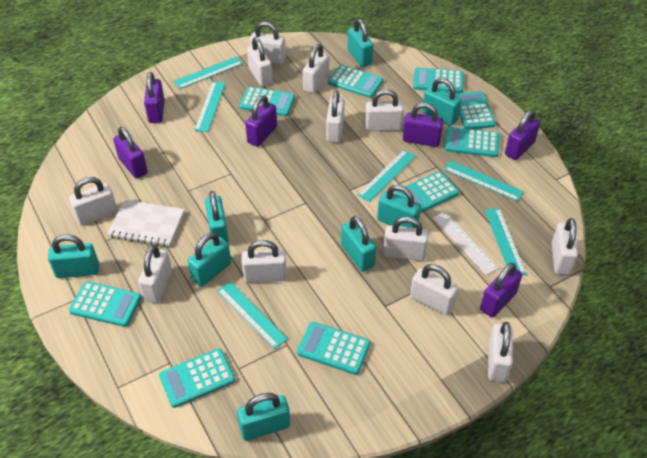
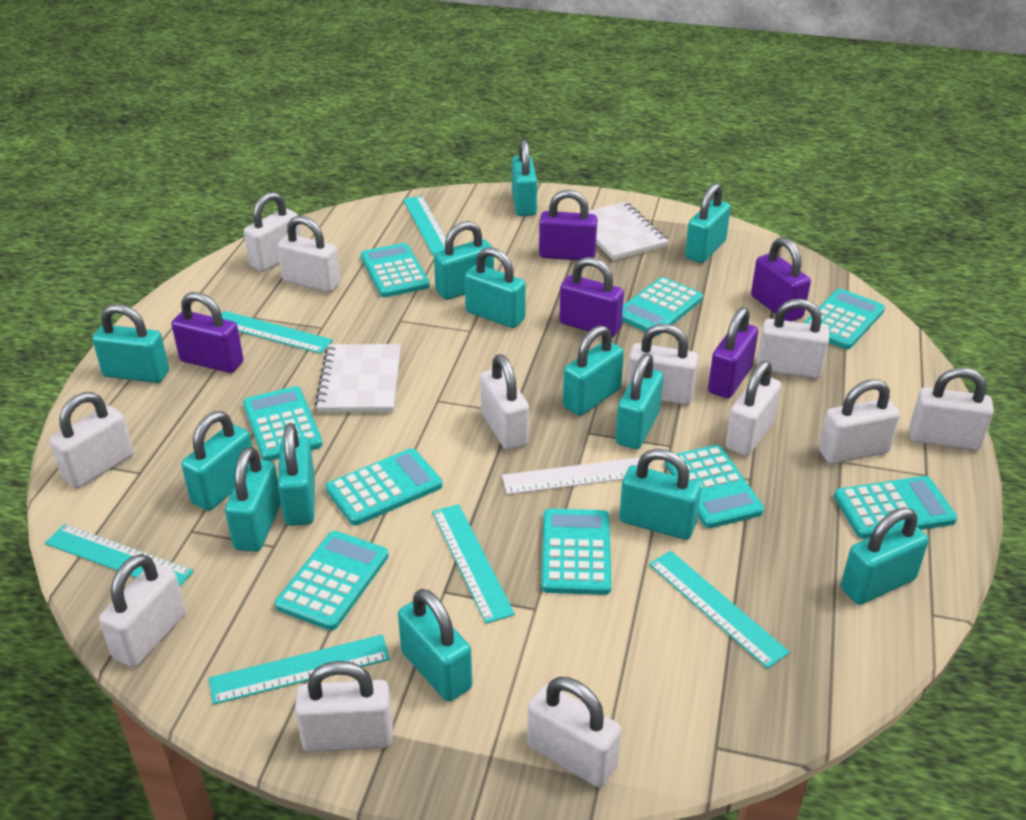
purple padlock: 6 -> 5
turquoise padlock: 8 -> 13
white notebook: 1 -> 2

